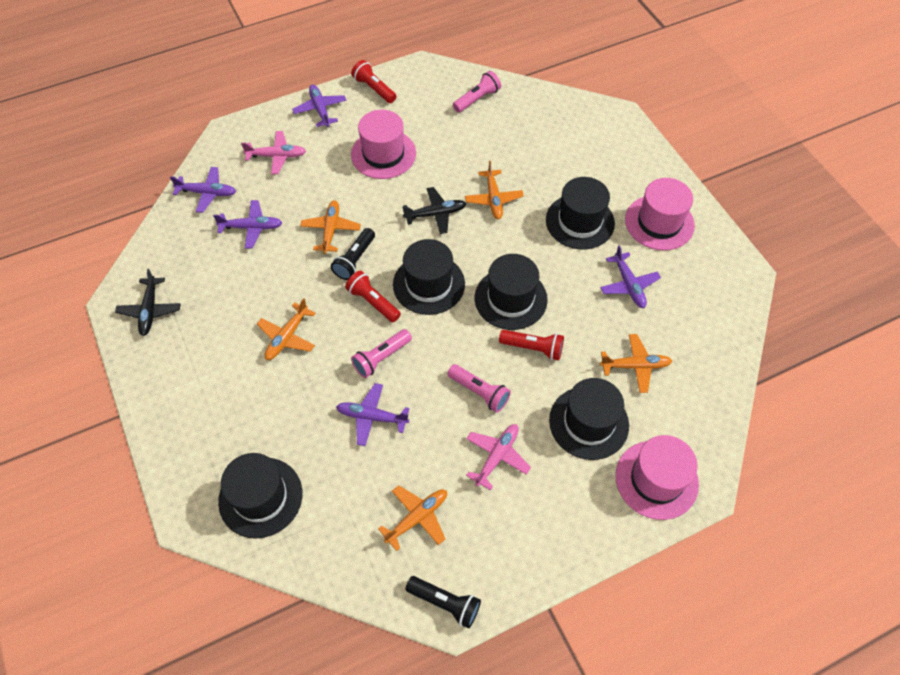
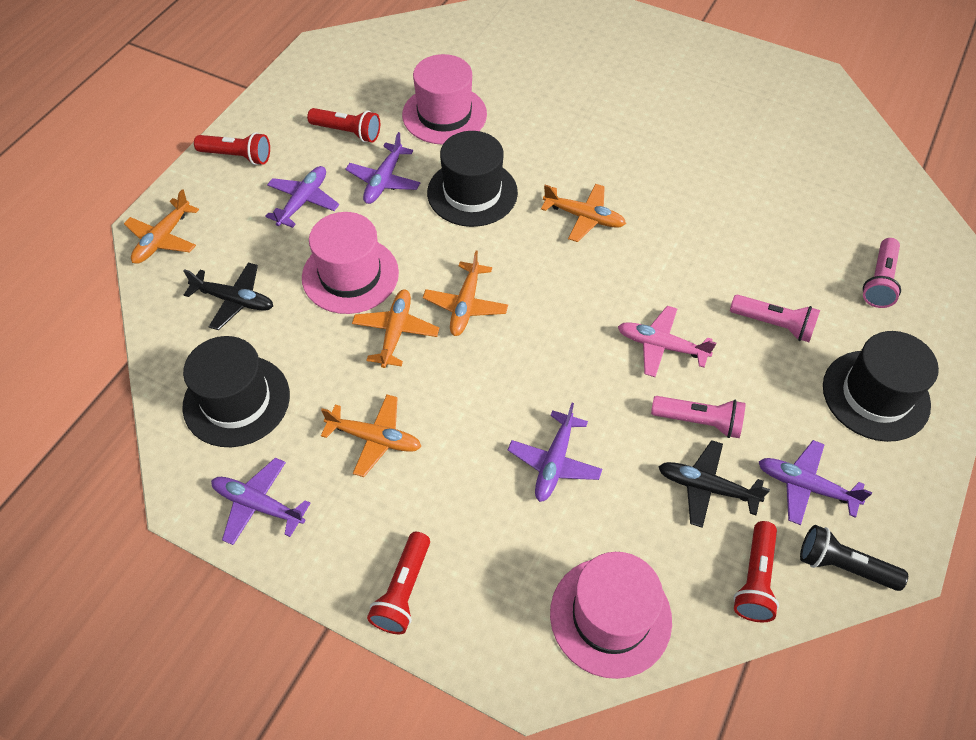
black flashlight: 2 -> 1
black hat: 5 -> 3
pink plane: 2 -> 1
red flashlight: 3 -> 4

